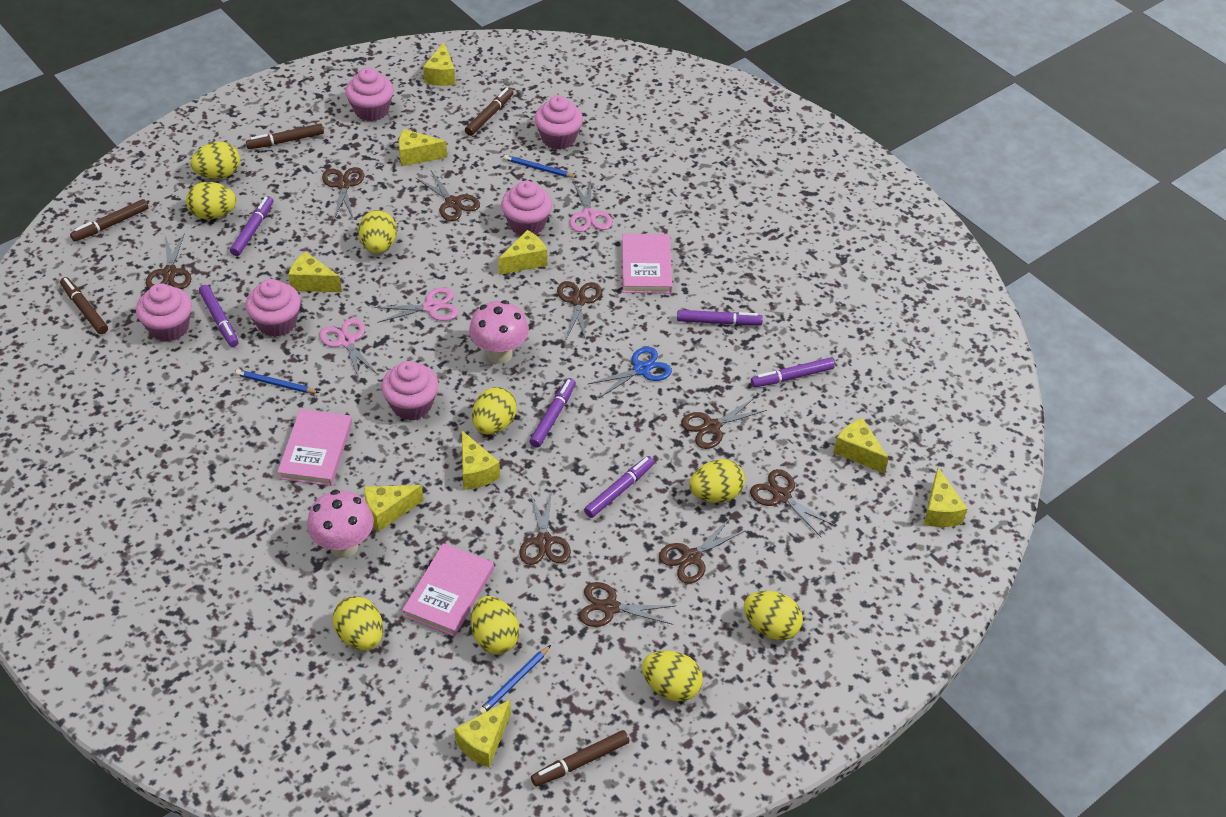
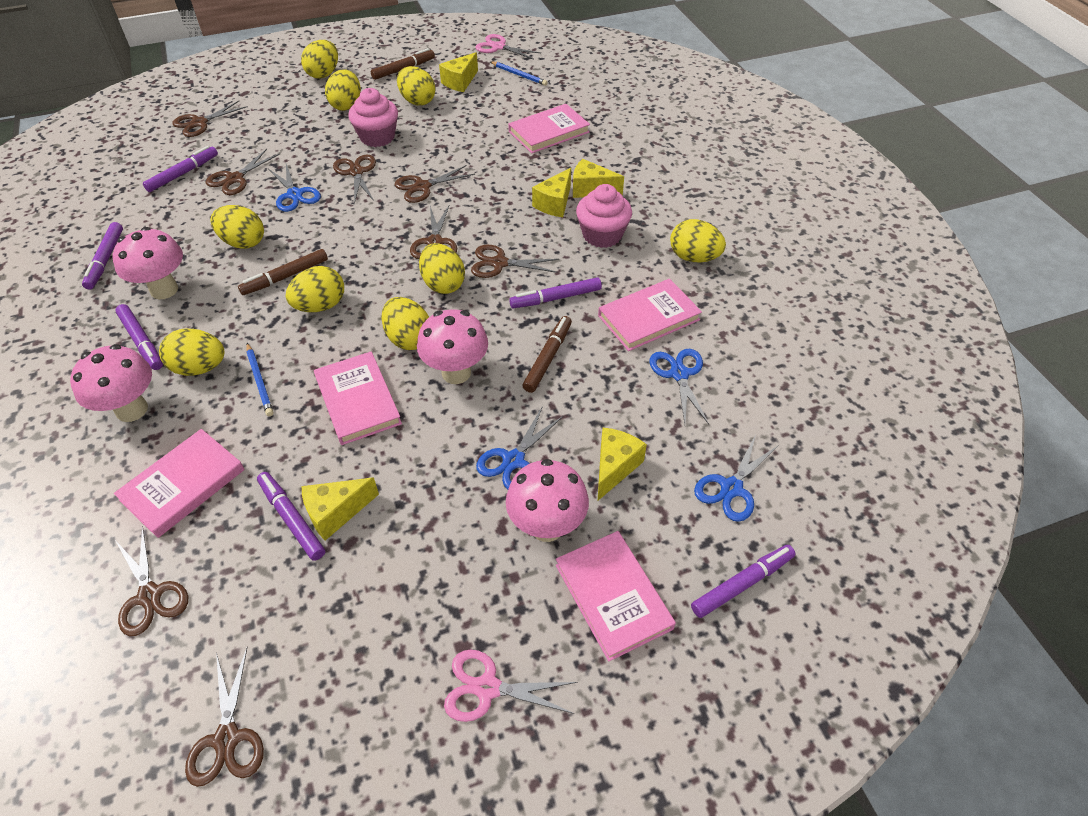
blue pencil: 3 -> 2
blue scissors: 1 -> 4
brown marker: 5 -> 3
brown scissors: 9 -> 8
pink book: 3 -> 5
pink cupcake: 6 -> 2
pink mushroom: 2 -> 4
pink scissors: 3 -> 2
yellow cheese: 9 -> 5

